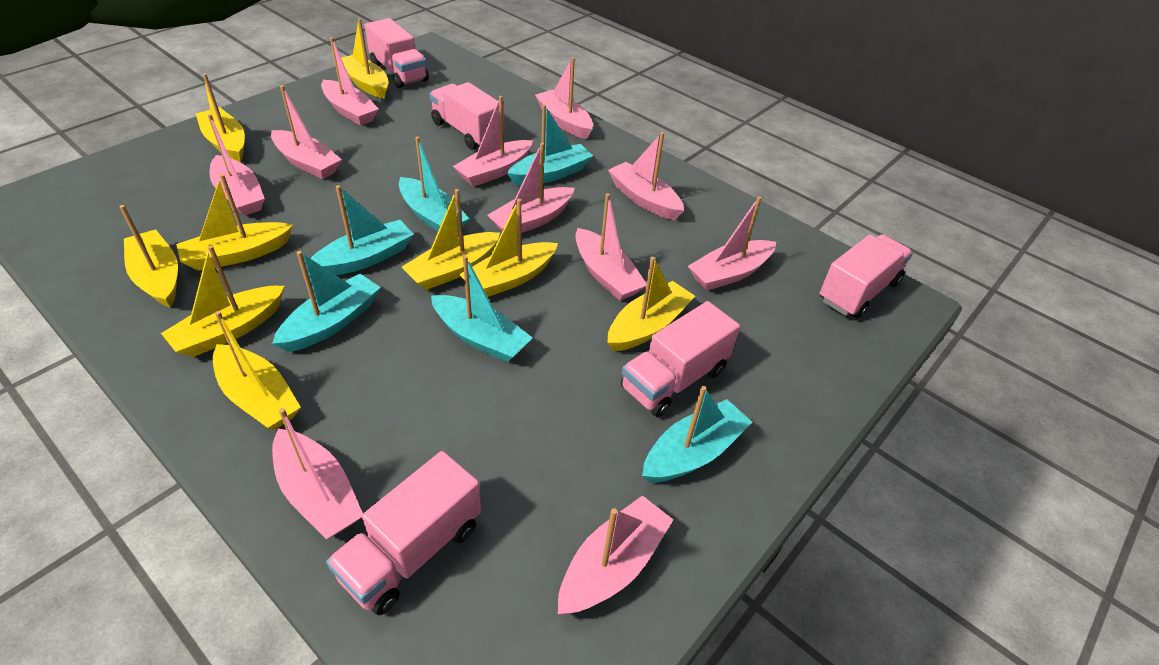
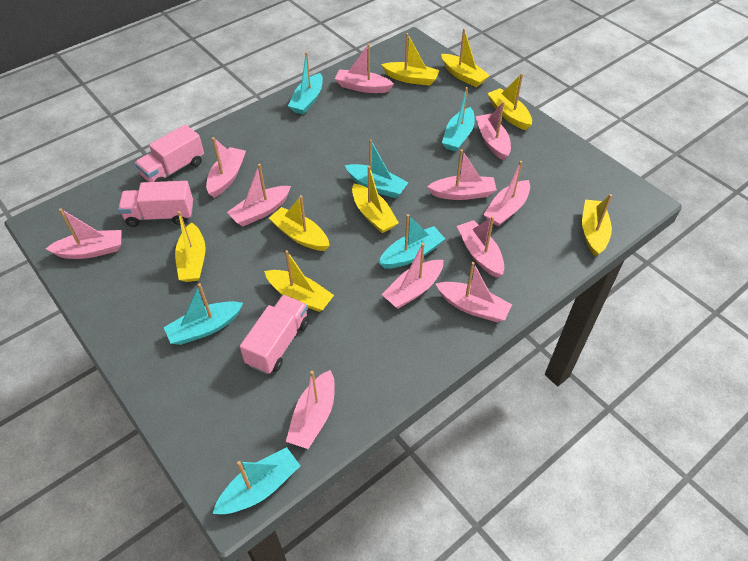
pink truck: 5 -> 3
yellow boat: 9 -> 8

